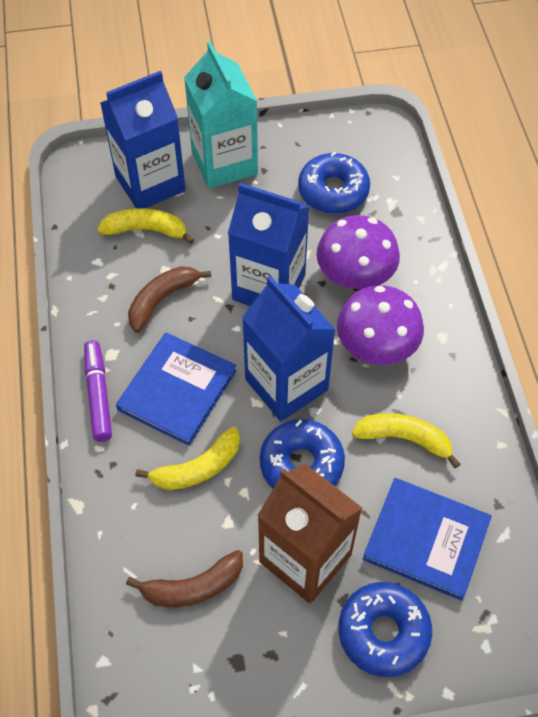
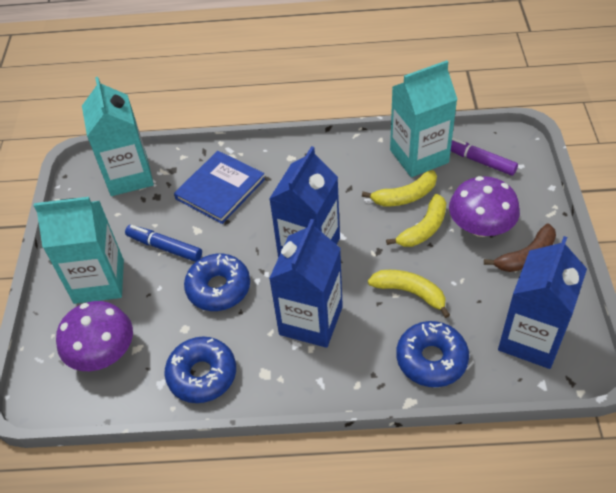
blue book: 2 -> 1
blue marker: 0 -> 1
brown banana: 2 -> 1
brown carton: 1 -> 0
turquoise carton: 1 -> 3

